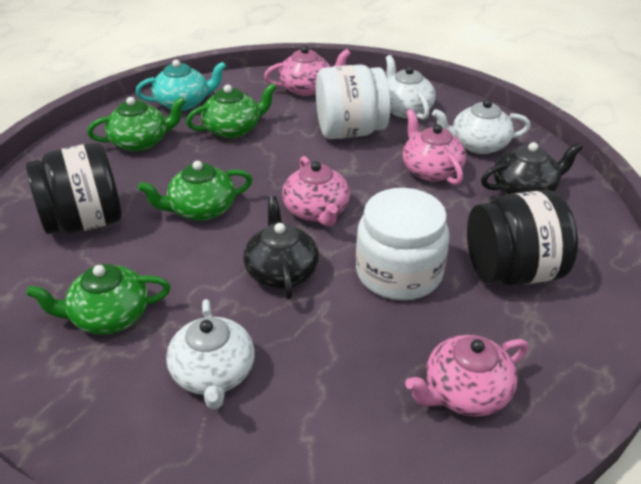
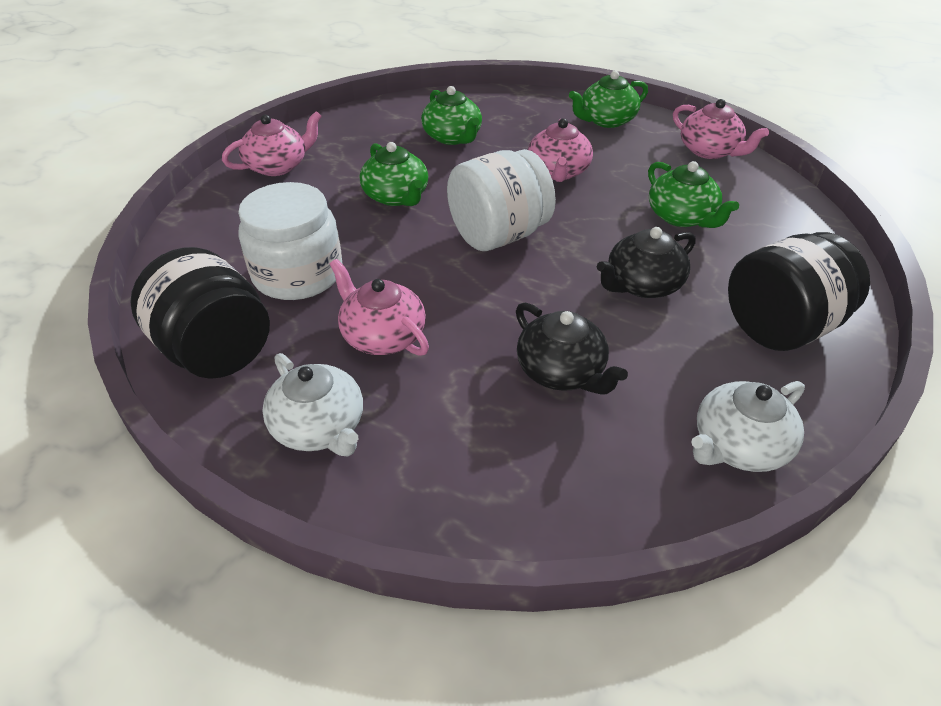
turquoise teapot: 1 -> 0
white teapot: 3 -> 2

